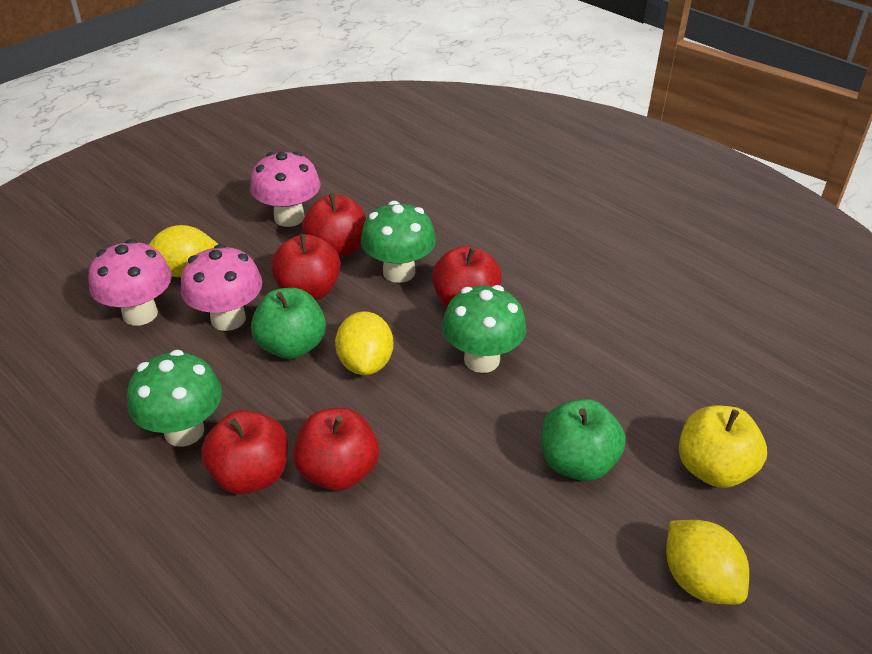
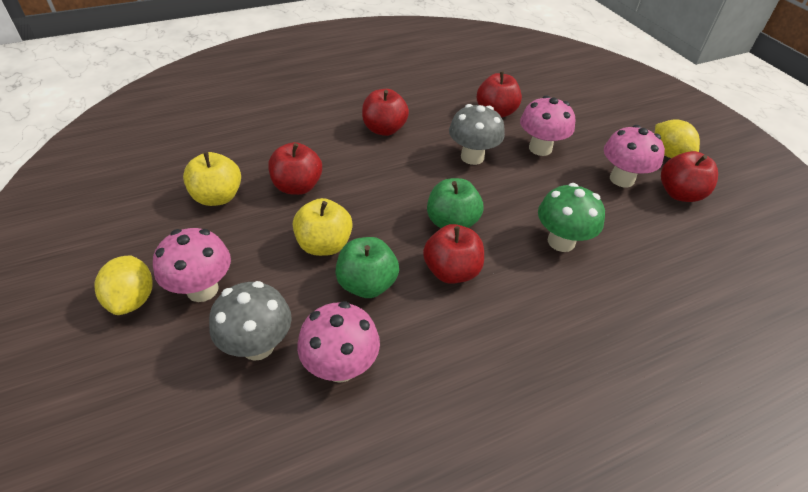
green mushroom: 3 -> 1
grey mushroom: 0 -> 2
pink mushroom: 3 -> 4
yellow apple: 1 -> 2
yellow lemon: 3 -> 2

